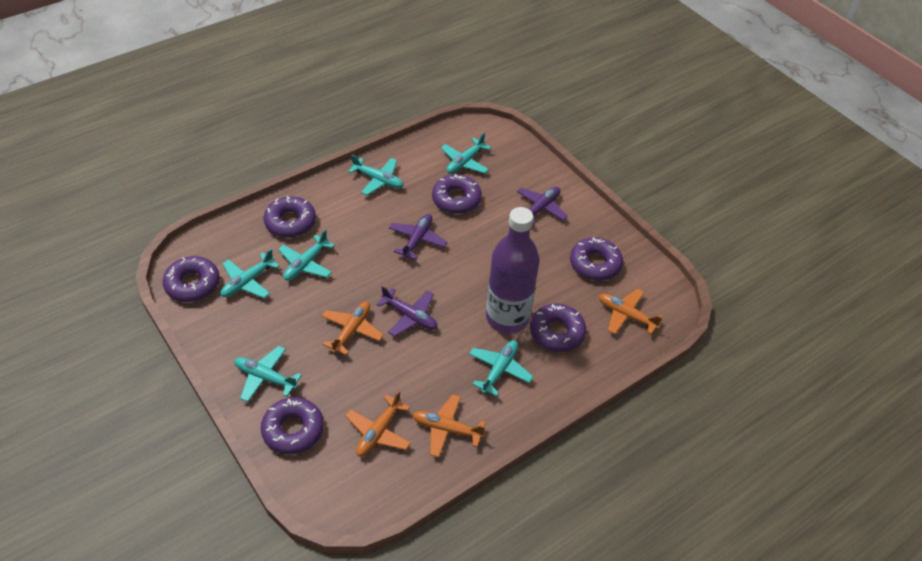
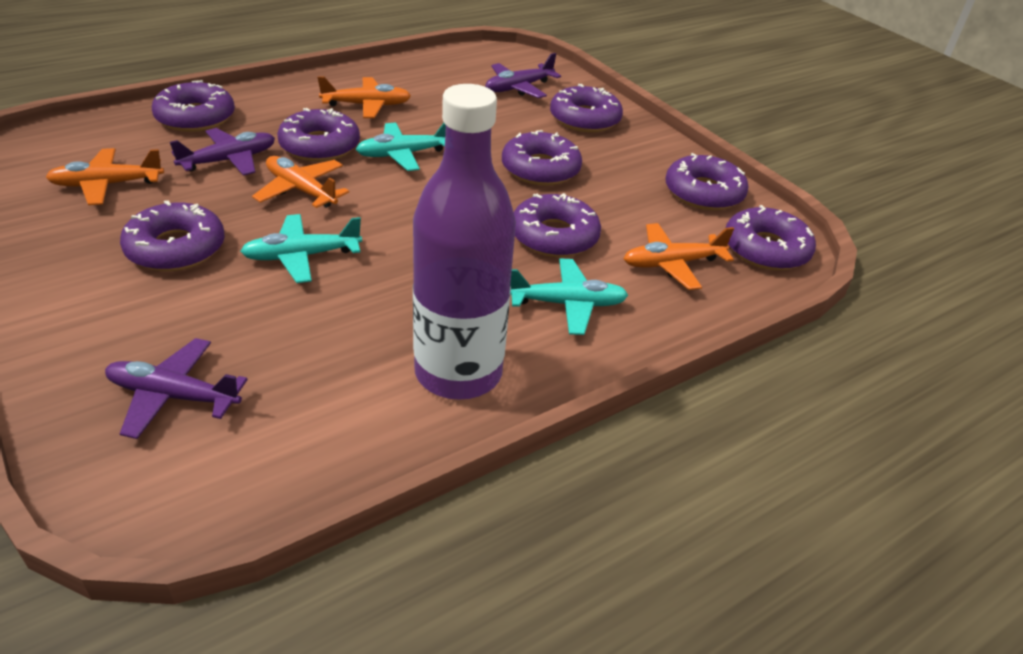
purple donut: 6 -> 8
turquoise plane: 6 -> 3

